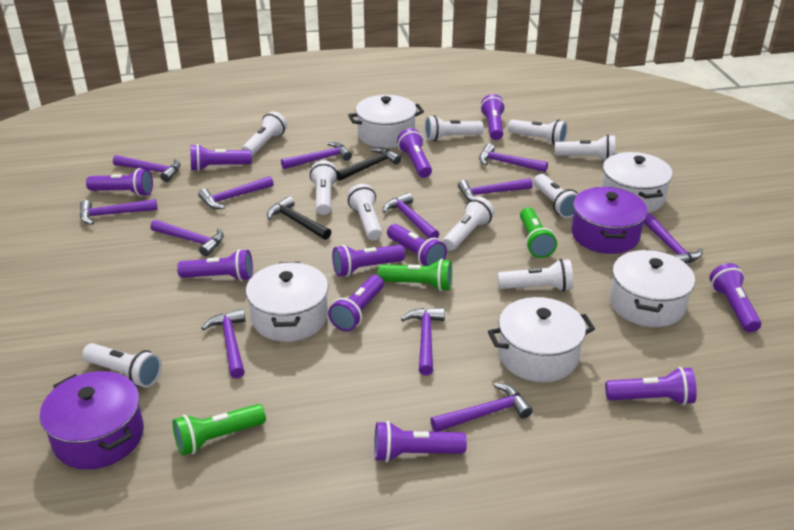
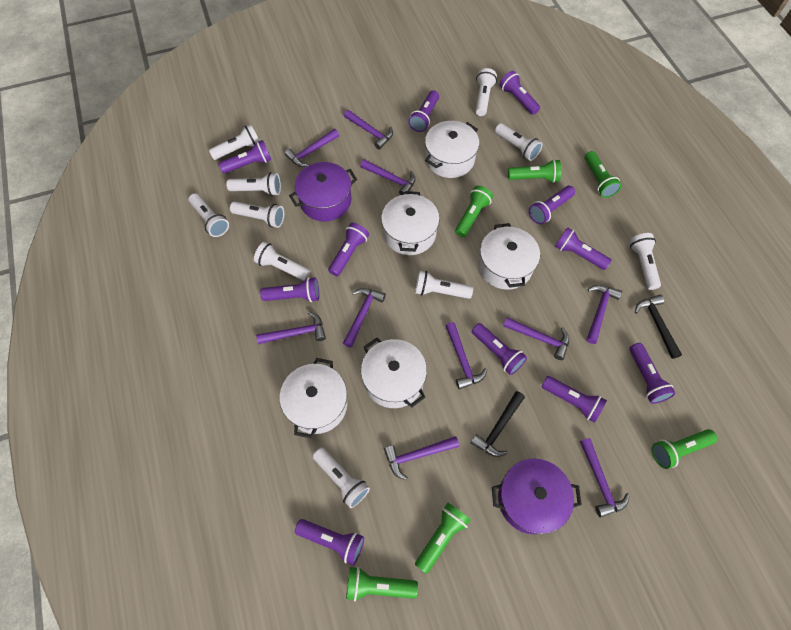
green flashlight: 3 -> 6
purple hammer: 12 -> 10

